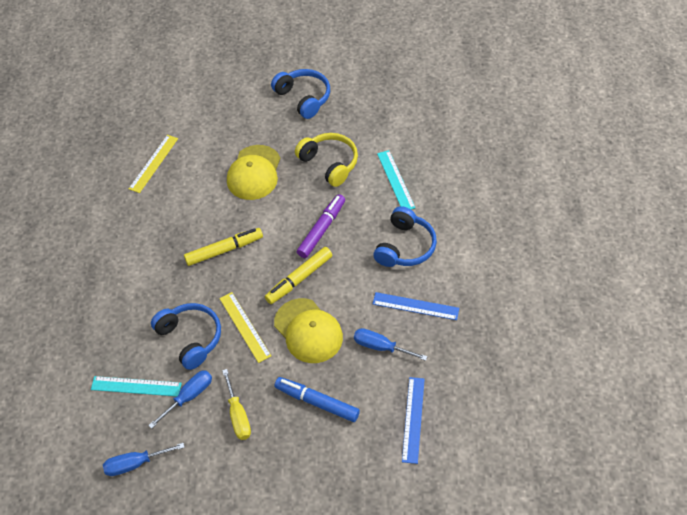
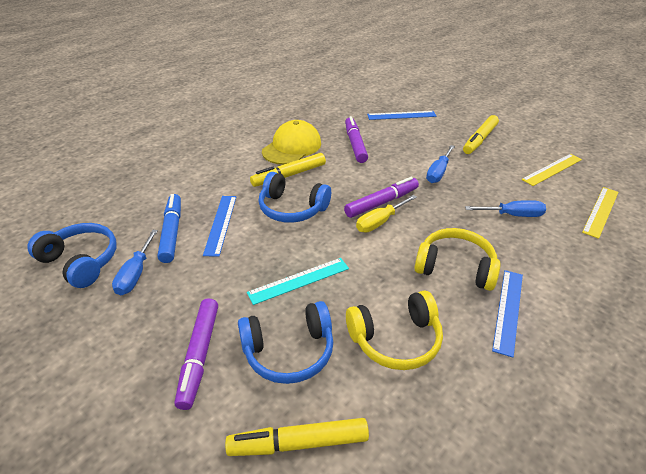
blue ruler: 2 -> 3
purple marker: 1 -> 3
turquoise ruler: 2 -> 1
yellow cap: 2 -> 1
yellow headphones: 1 -> 2
yellow marker: 2 -> 3

